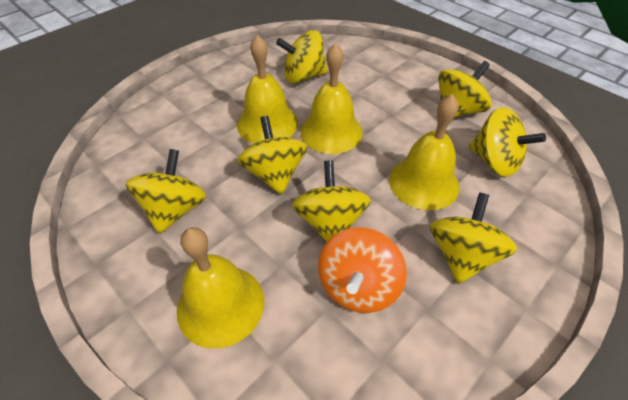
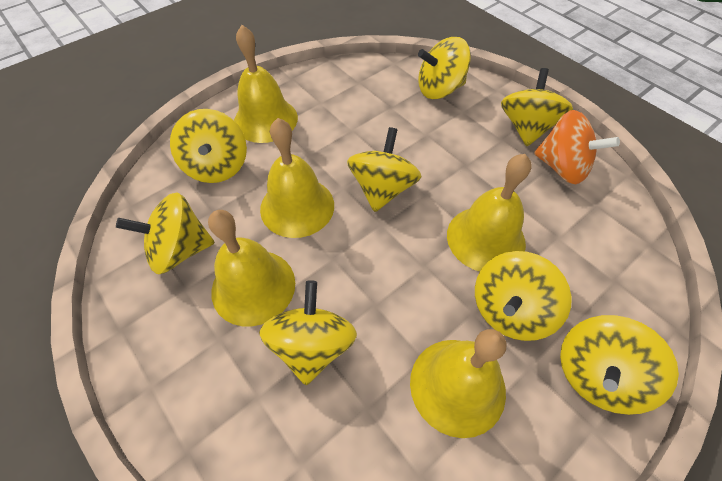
yellow bell: 4 -> 5
yellow spinning top: 7 -> 8

